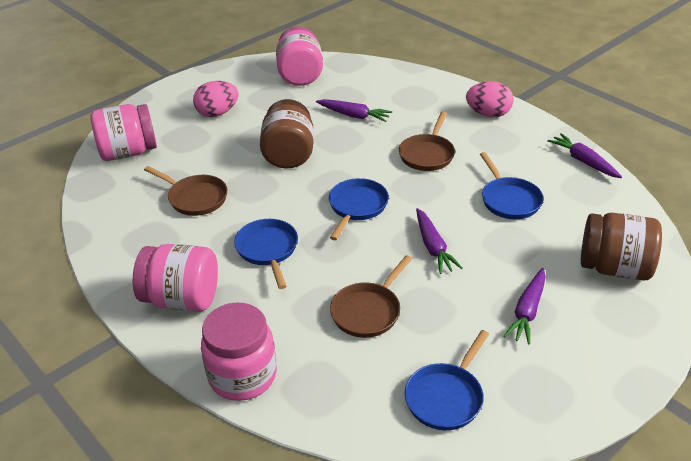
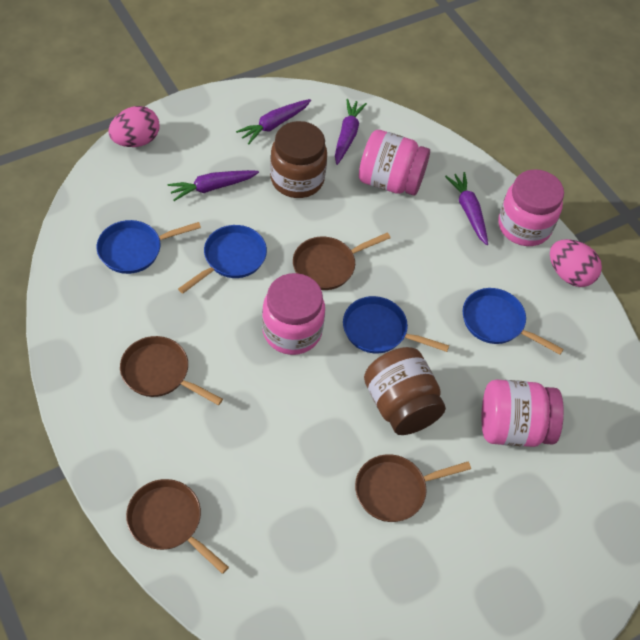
brown pan: 3 -> 4

